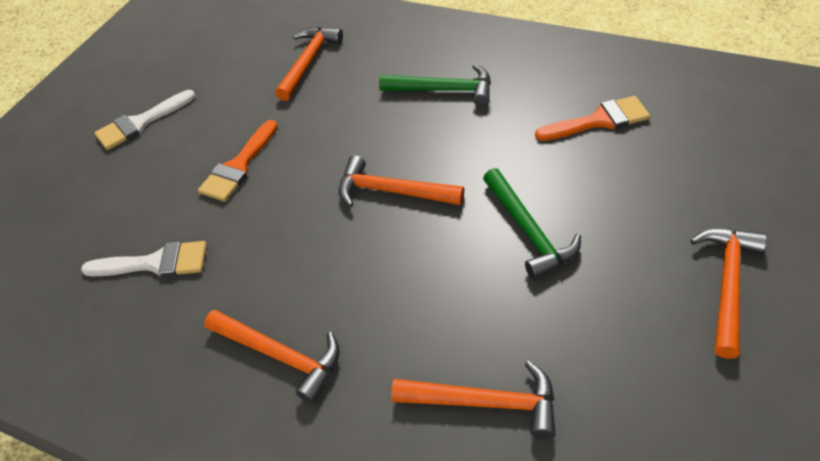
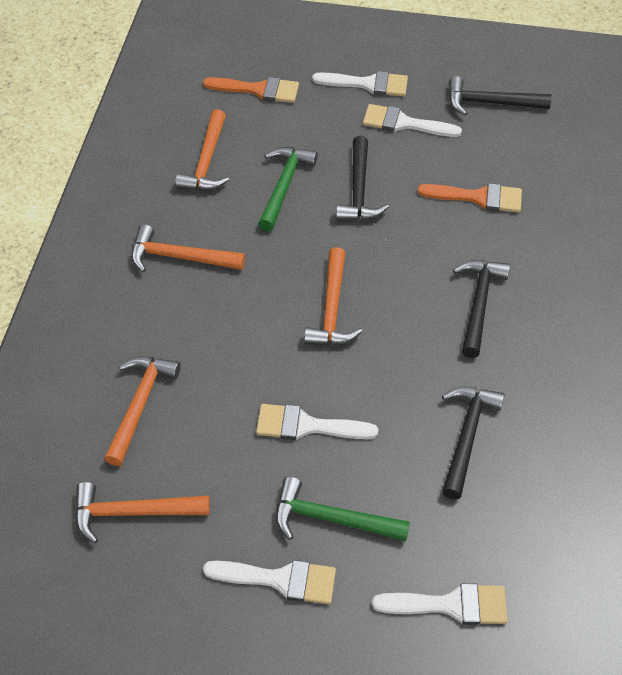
black hammer: 0 -> 4
white brush: 2 -> 5

